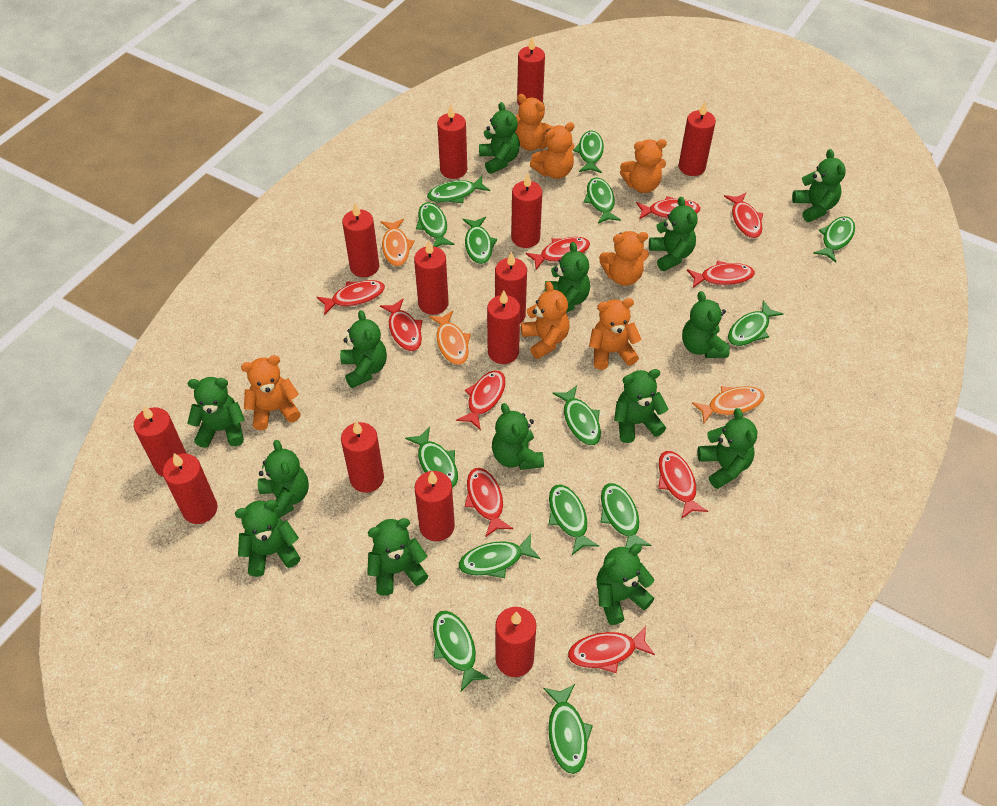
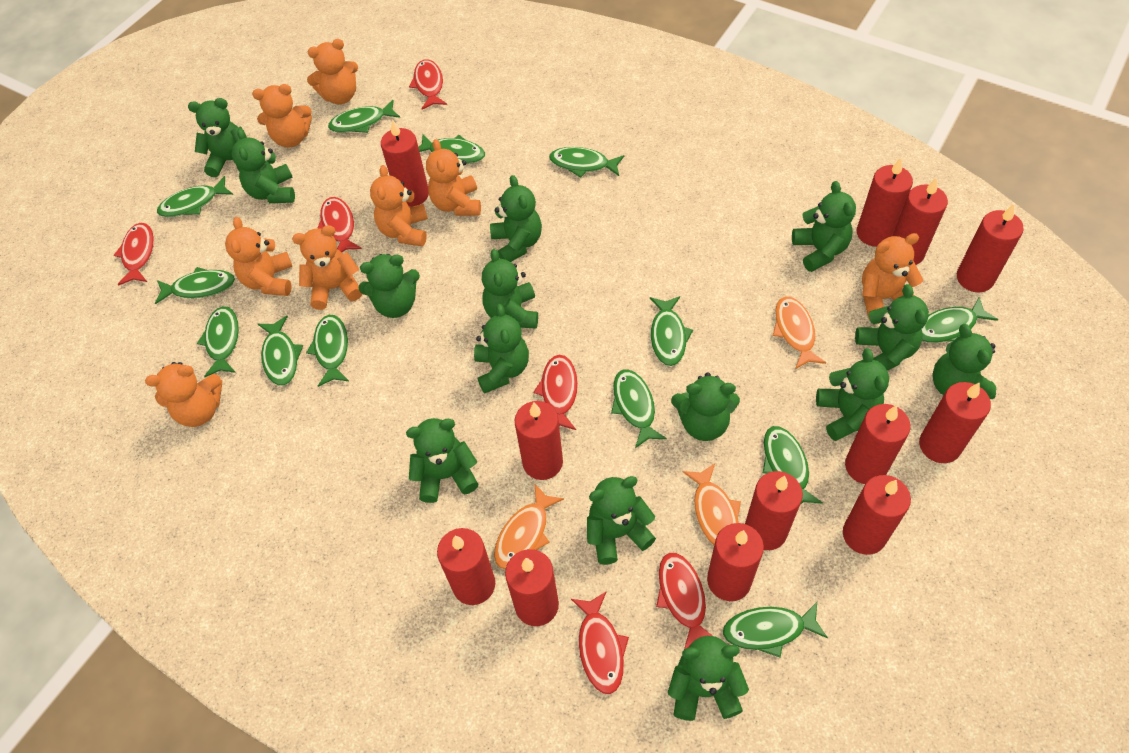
green fish: 14 -> 13
orange teddy bear: 7 -> 8
red candle: 13 -> 12
red fish: 10 -> 6

